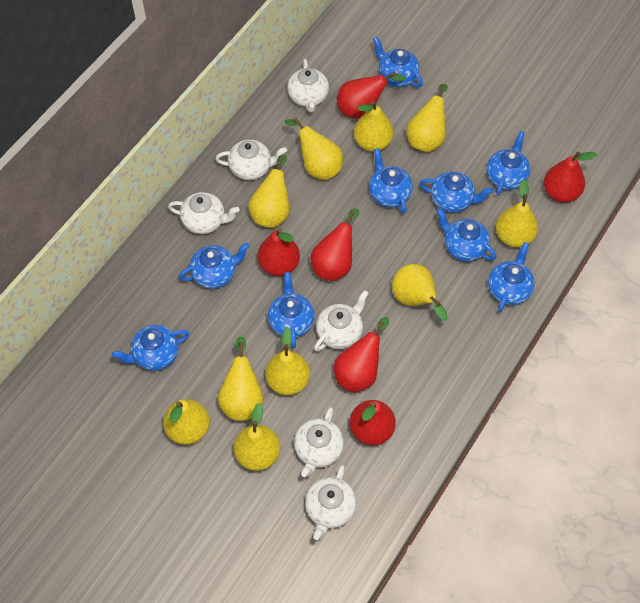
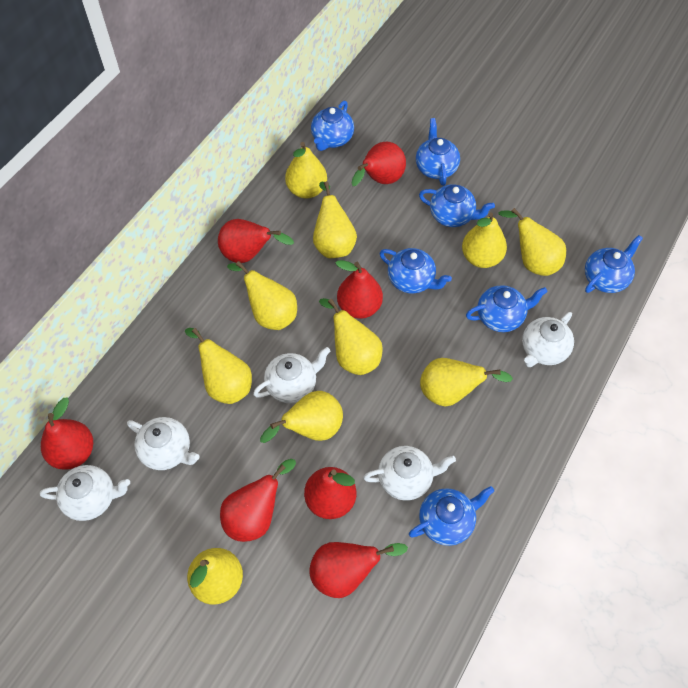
blue teapot: 9 -> 7
red pear: 6 -> 7
white teapot: 6 -> 5

